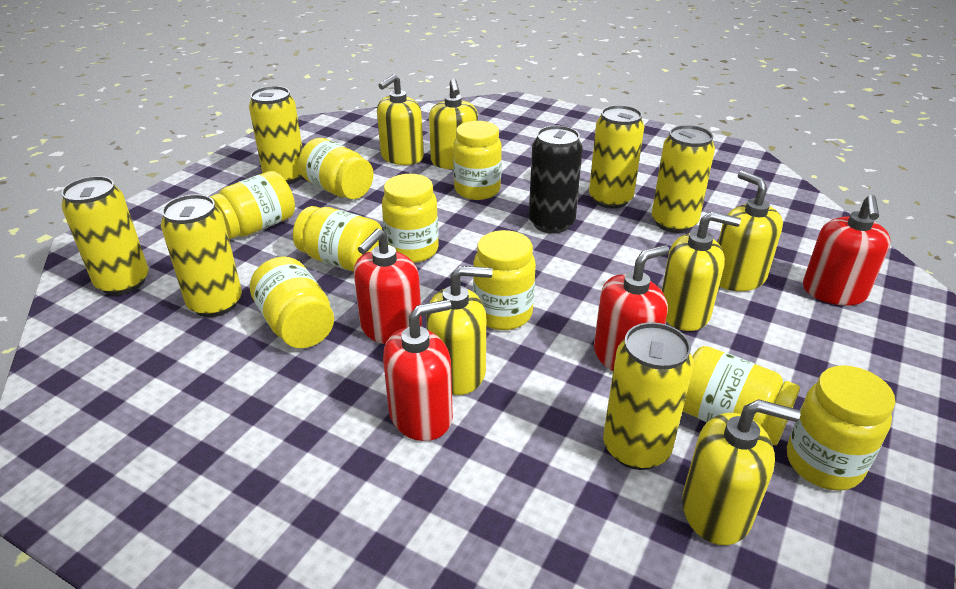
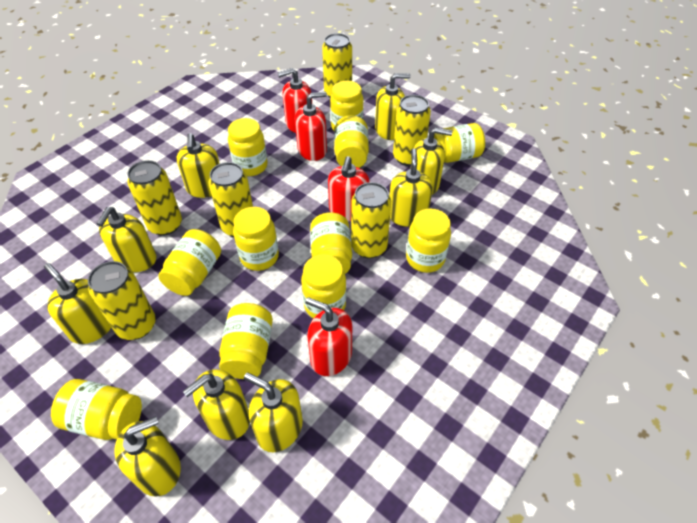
black can: 1 -> 0
yellow jar: 9 -> 11
yellow soap dispenser: 6 -> 9

